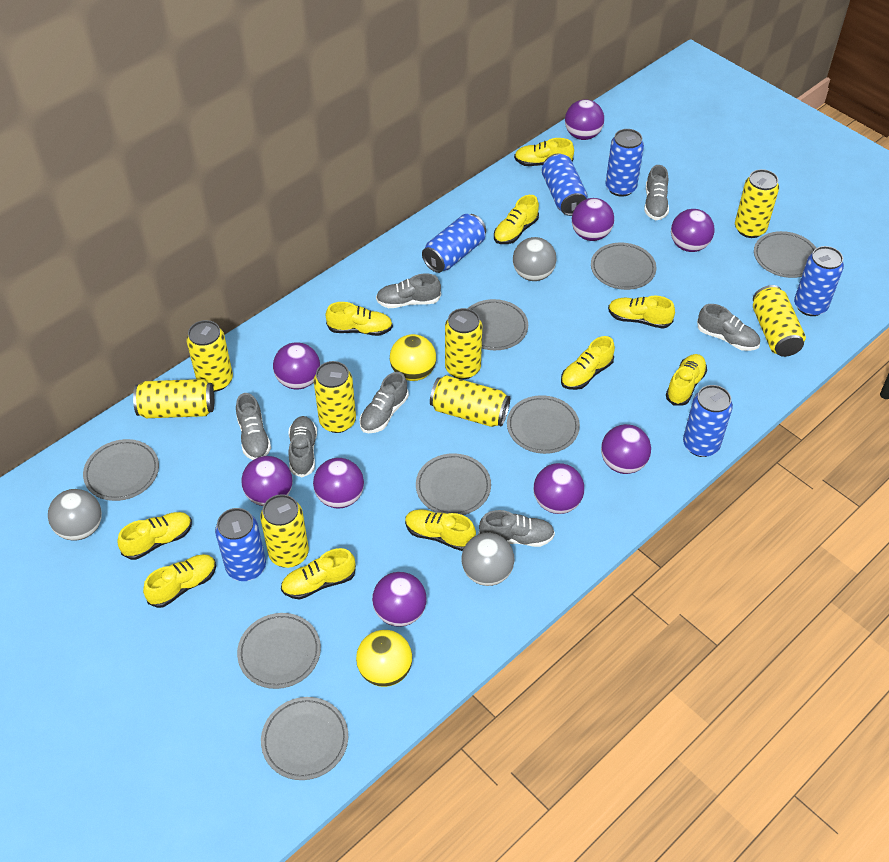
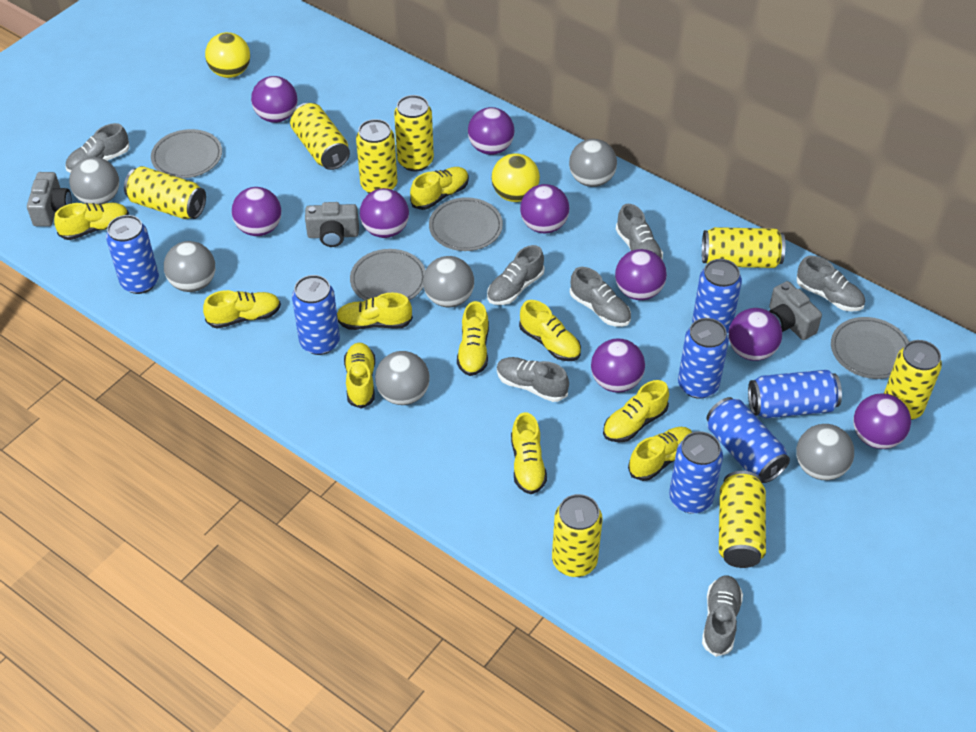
blue can: 6 -> 7
grey ball: 3 -> 6
grey camera: 0 -> 3
grey plate: 8 -> 4

